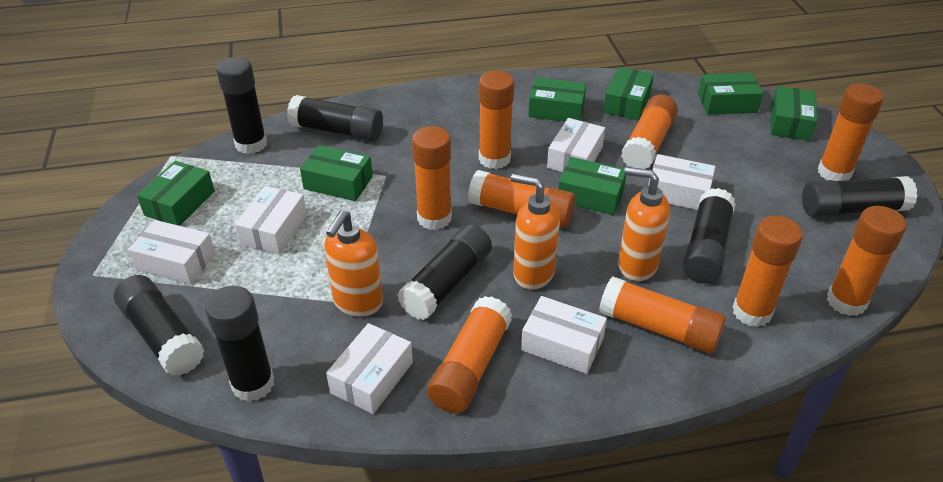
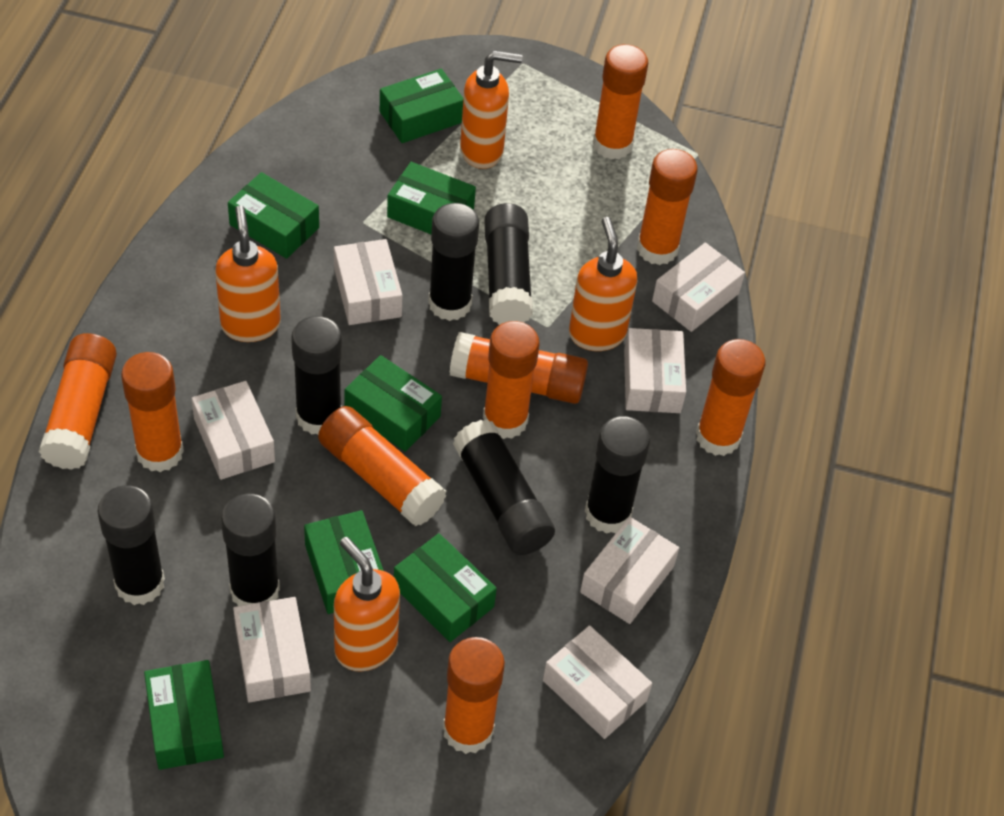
orange soap dispenser: 3 -> 4
white box: 6 -> 7

